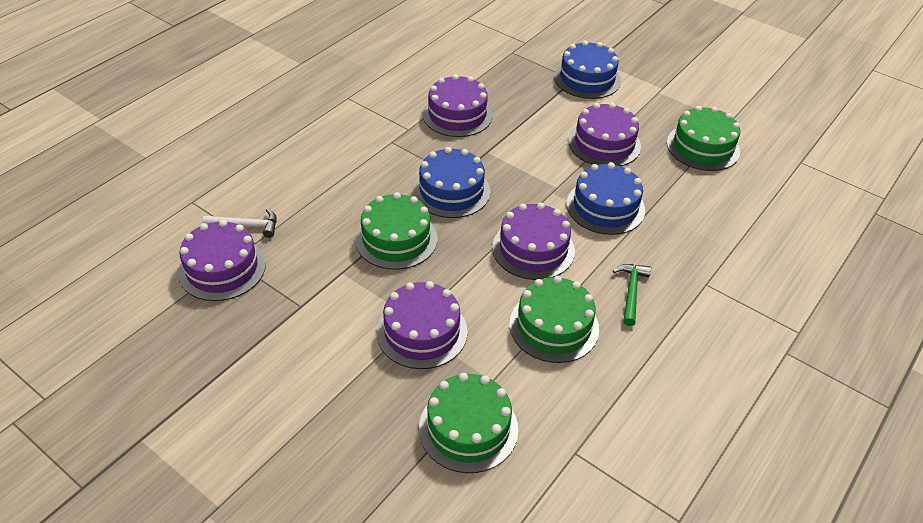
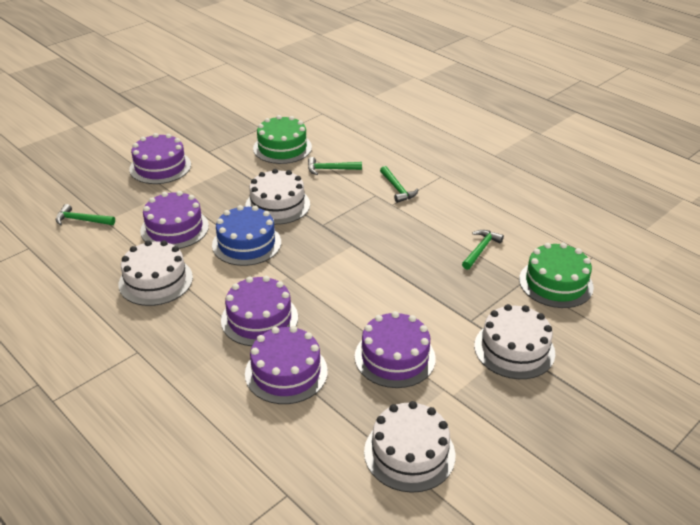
blue cake: 3 -> 1
green cake: 4 -> 2
green hammer: 1 -> 4
white cake: 0 -> 4
white hammer: 1 -> 0

